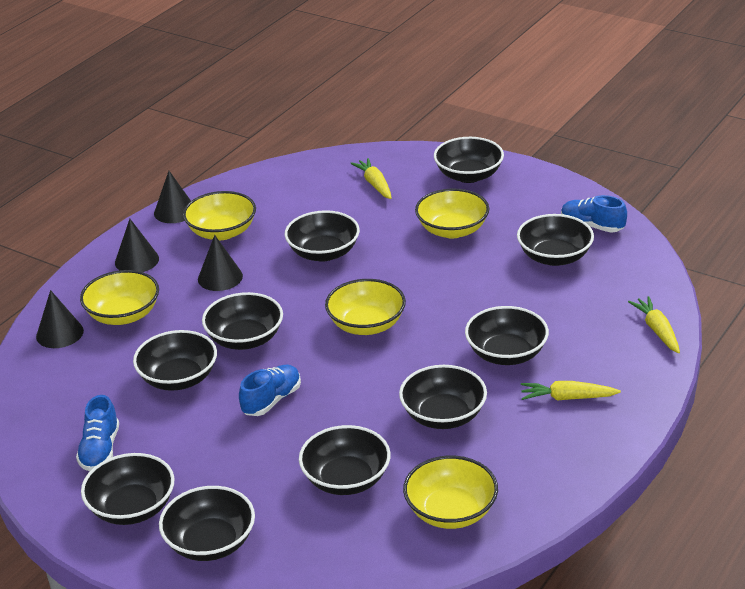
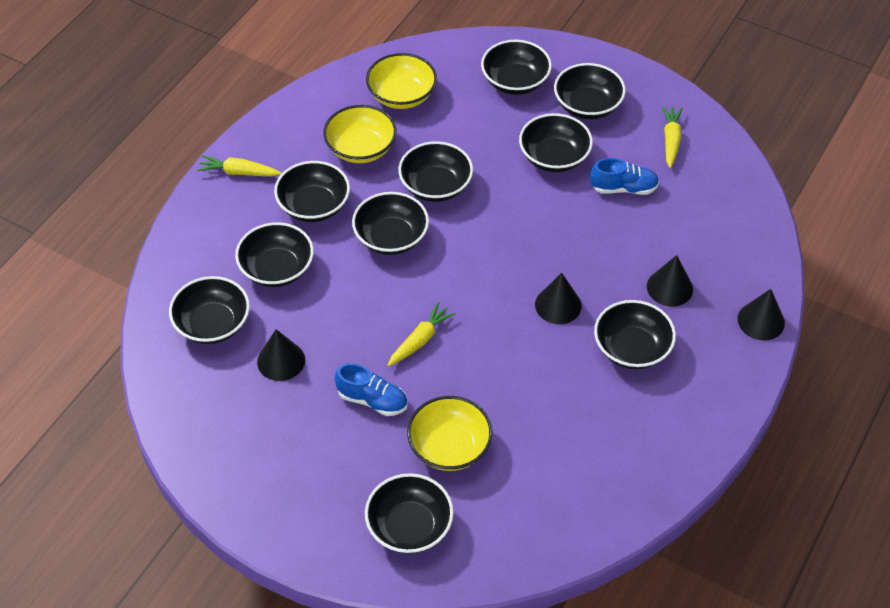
blue shoe: 3 -> 2
yellow bowl: 5 -> 3

